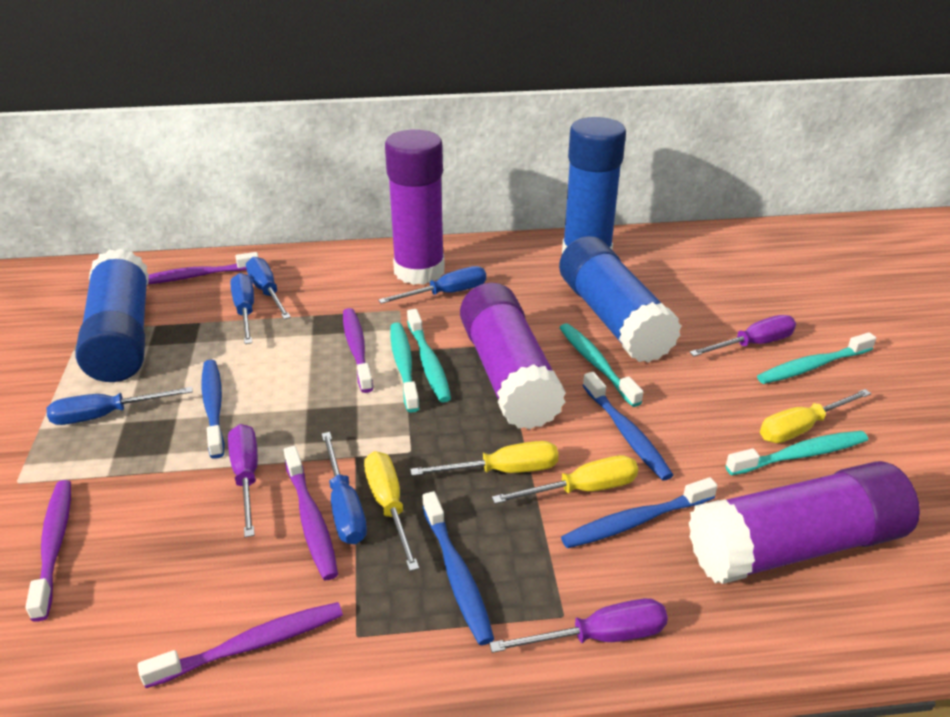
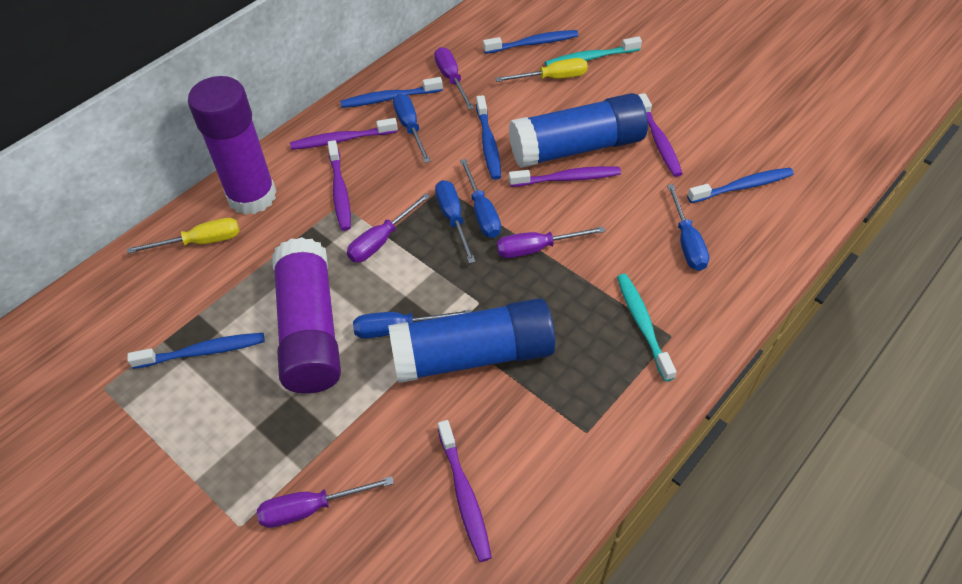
blue glue stick: 3 -> 2
blue toothbrush: 4 -> 5
purple glue stick: 3 -> 2
purple screwdriver: 3 -> 4
turquoise toothbrush: 5 -> 2
yellow screwdriver: 4 -> 2

